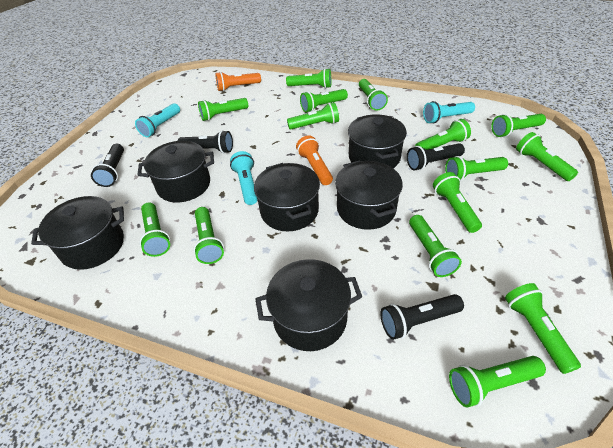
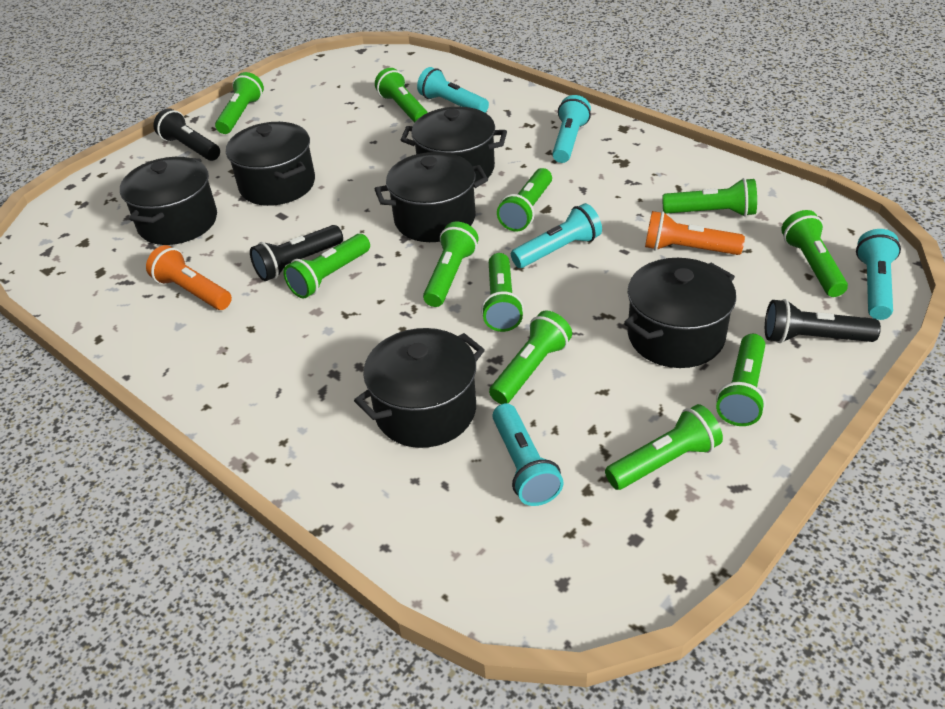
black flashlight: 4 -> 3
green flashlight: 15 -> 11
turquoise flashlight: 3 -> 5

